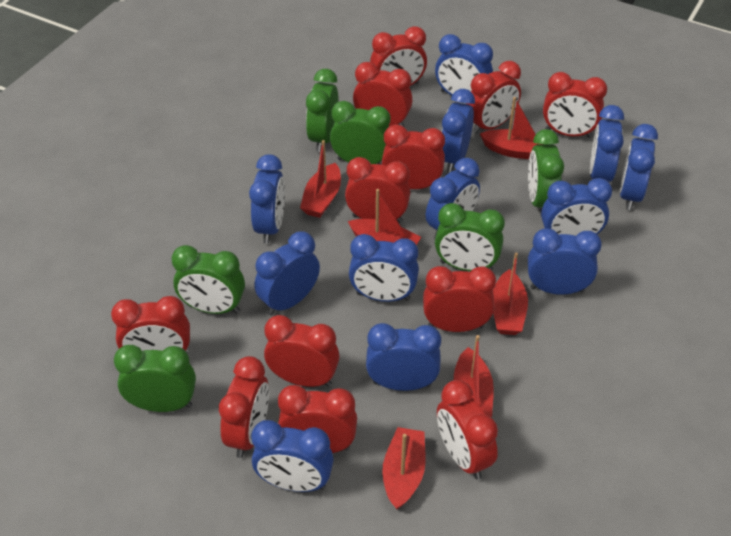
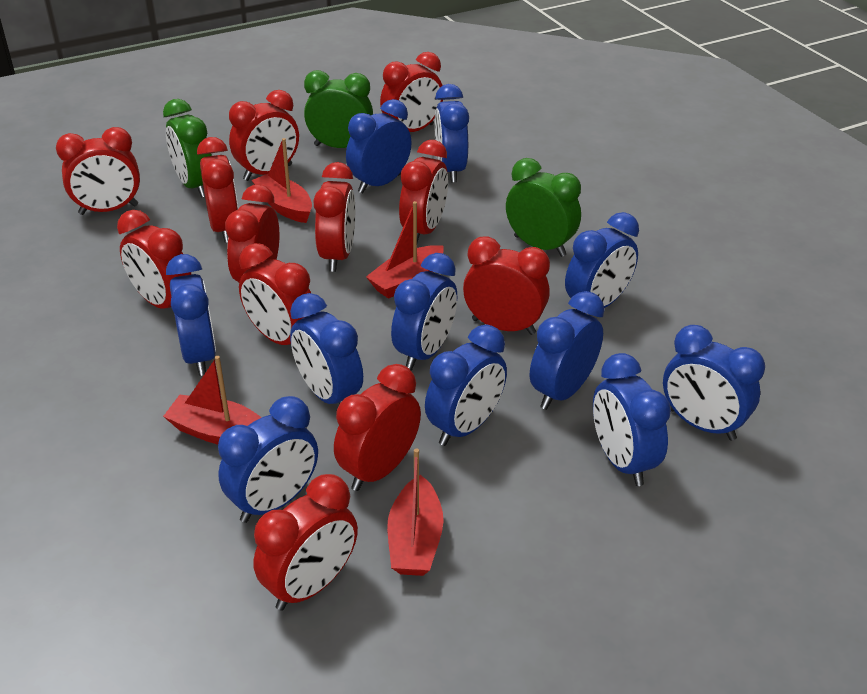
blue clock: 12 -> 11
green clock: 6 -> 3
red boat: 6 -> 4

